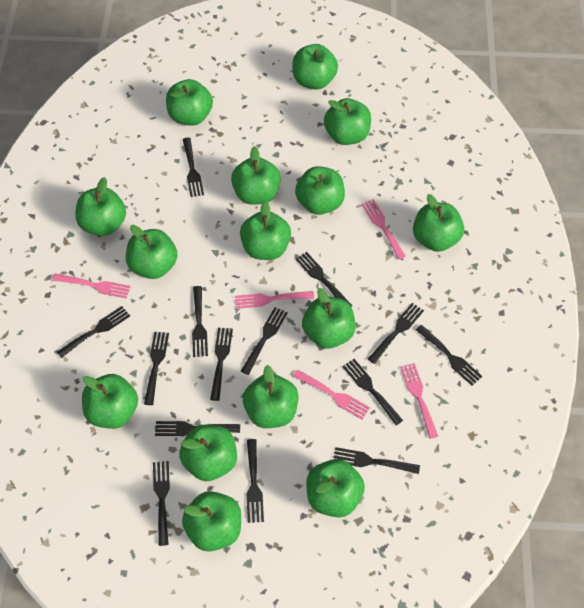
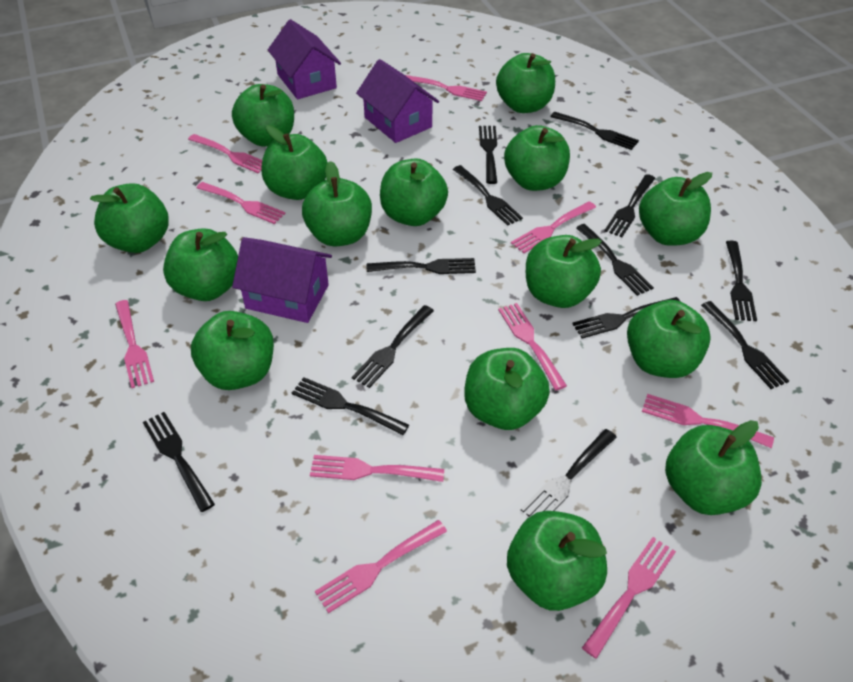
black fork: 14 -> 13
pink fork: 5 -> 10
purple house: 0 -> 3

